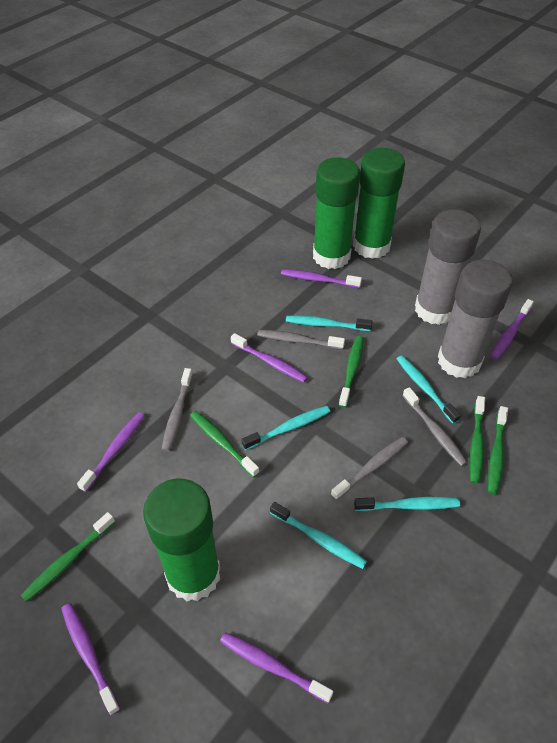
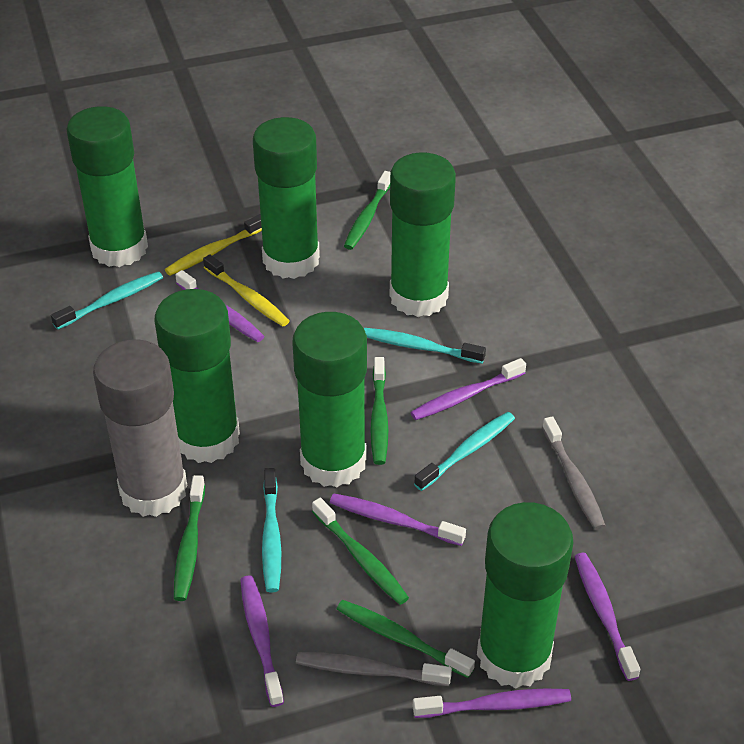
green glue stick: 3 -> 6
grey glue stick: 2 -> 1
grey toothbrush: 4 -> 2
turquoise toothbrush: 5 -> 4
yellow toothbrush: 0 -> 2

